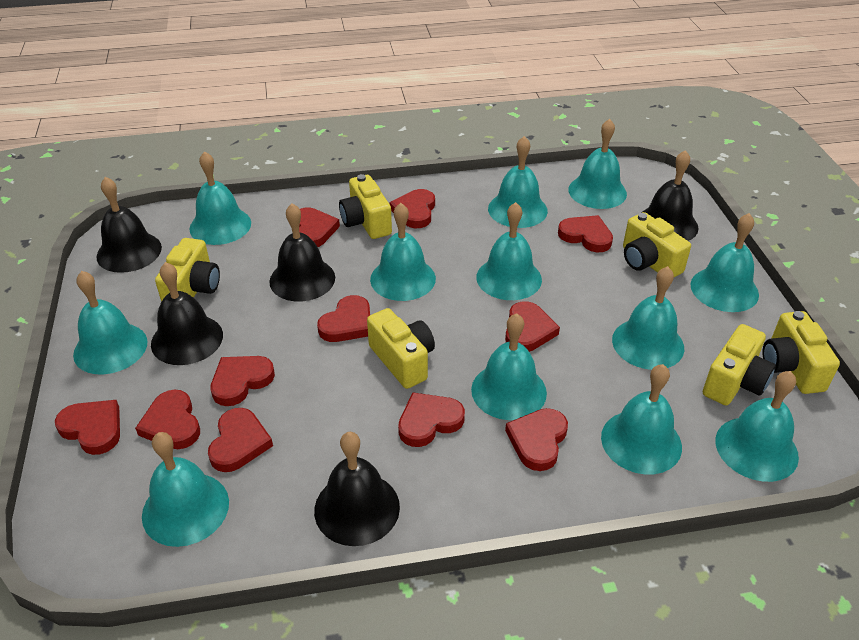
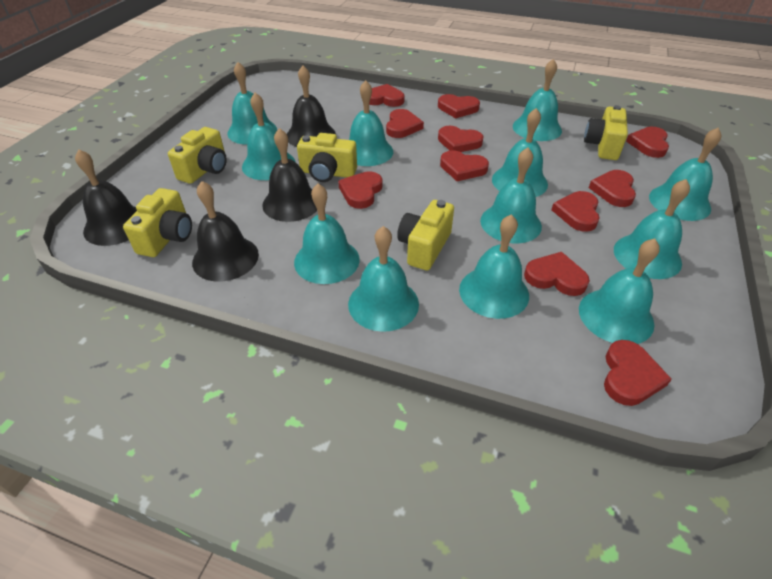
black bell: 5 -> 4
yellow camera: 6 -> 5

